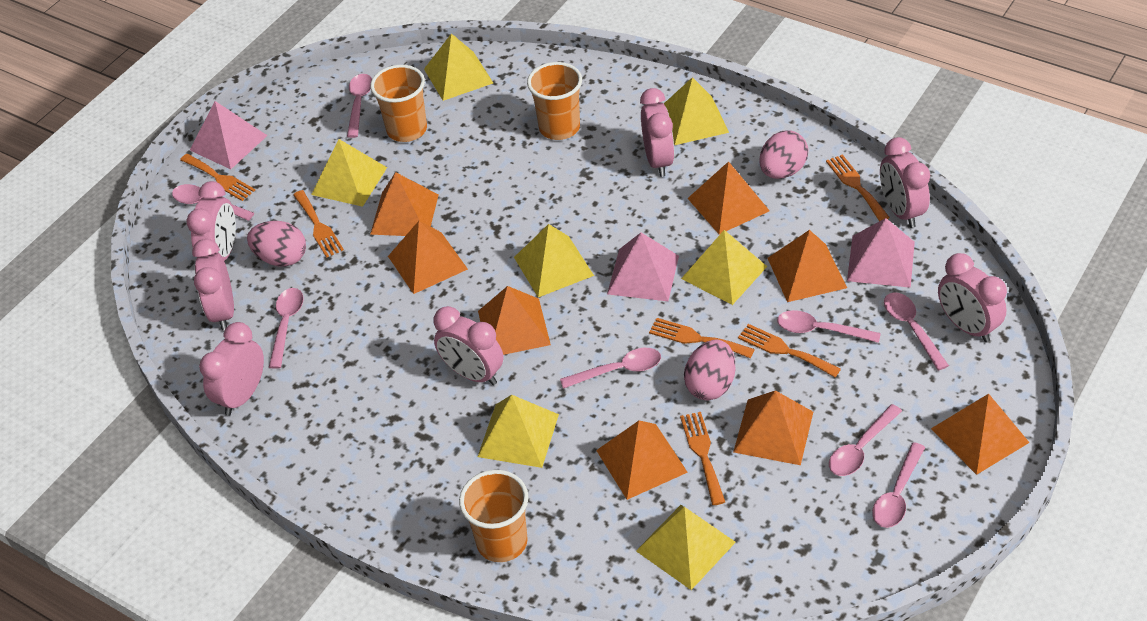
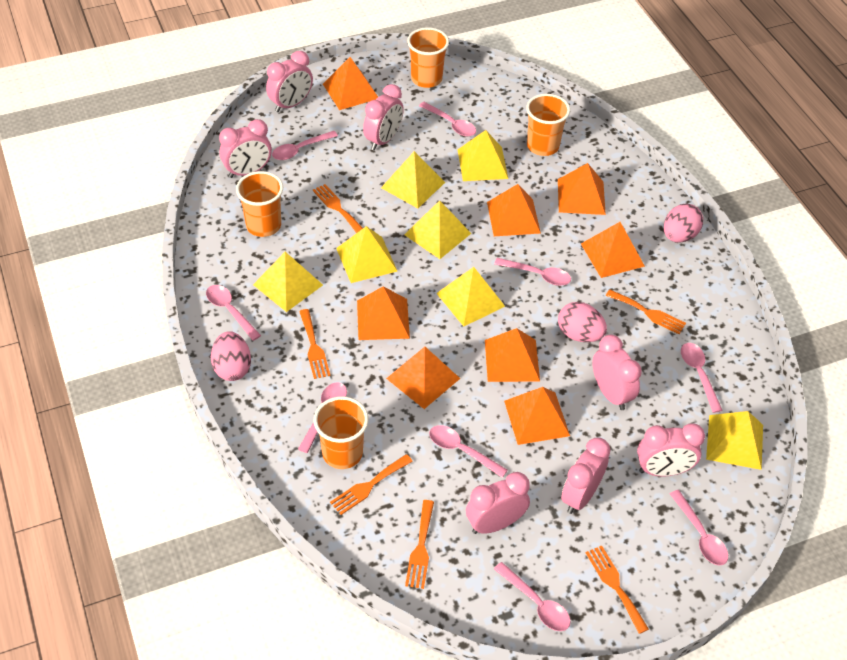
orange cup: 3 -> 4
pink pyramid: 3 -> 0
pink spoon: 8 -> 9

